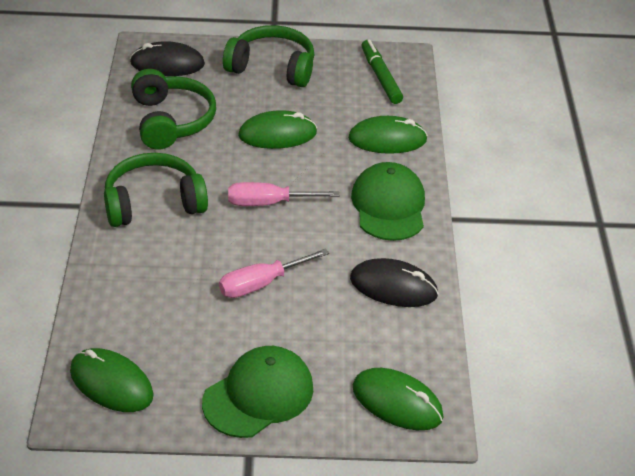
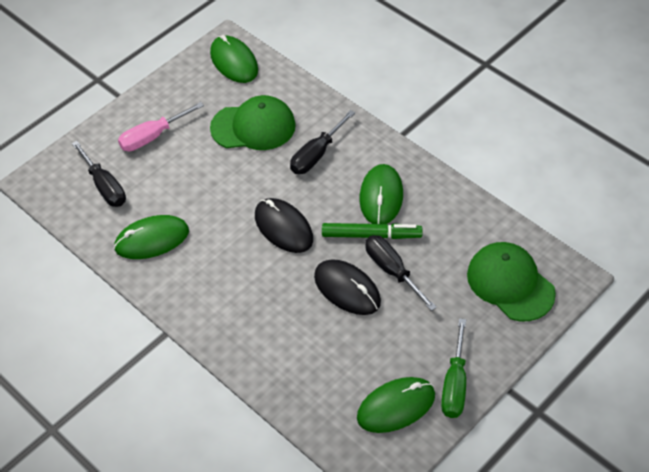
black screwdriver: 0 -> 3
green headphones: 3 -> 0
green screwdriver: 0 -> 1
pink screwdriver: 2 -> 1

